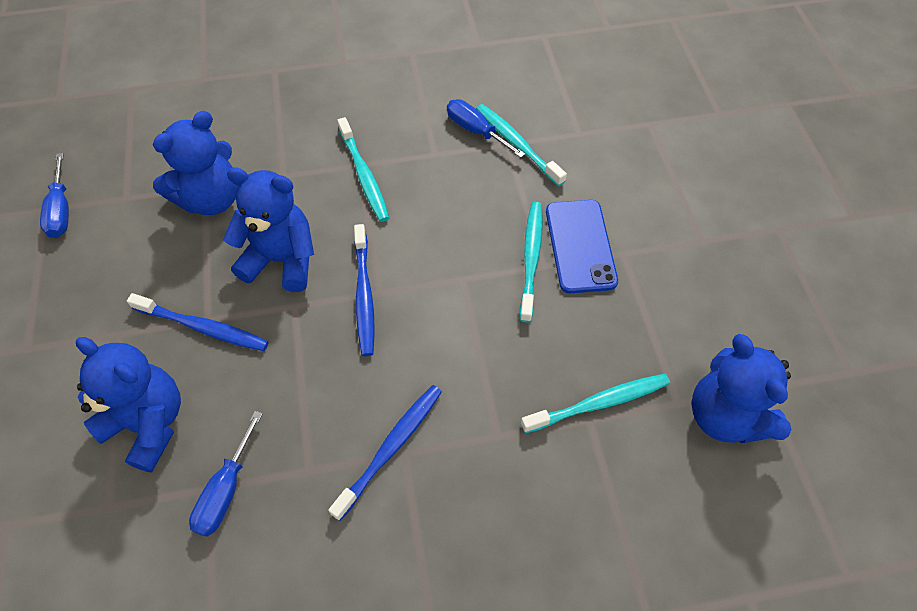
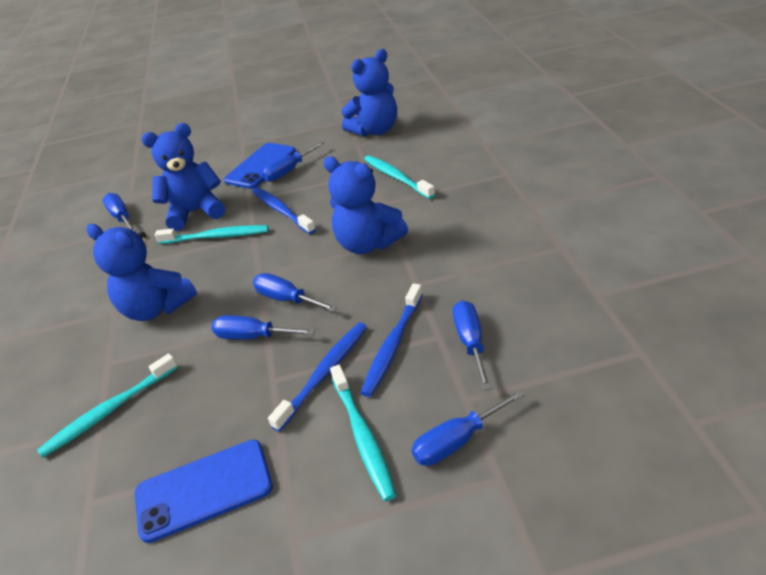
blue phone: 1 -> 2
blue screwdriver: 3 -> 6

